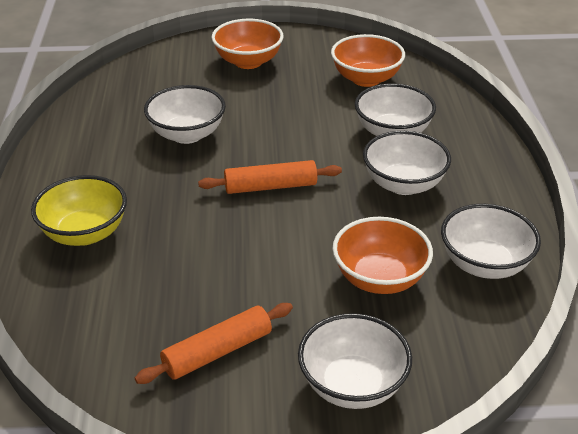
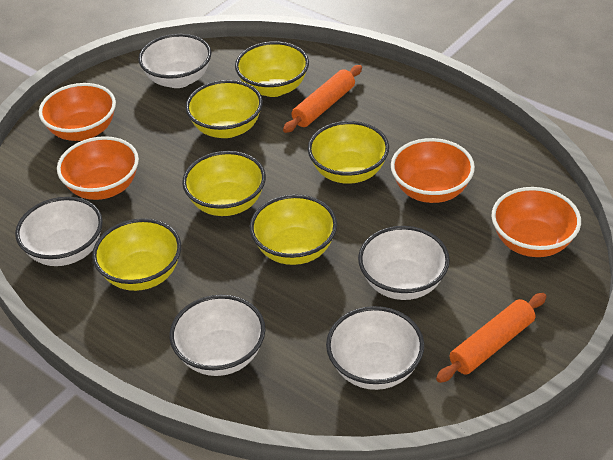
orange bowl: 3 -> 4
yellow bowl: 1 -> 6

